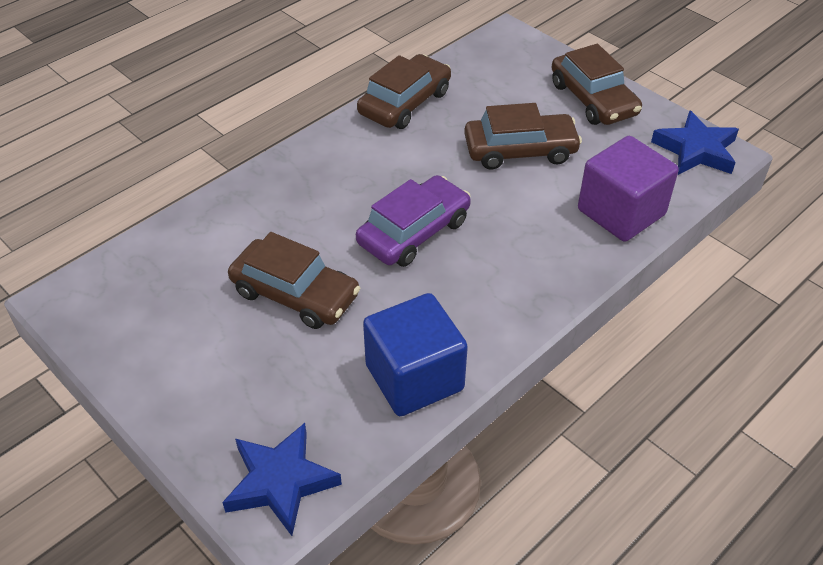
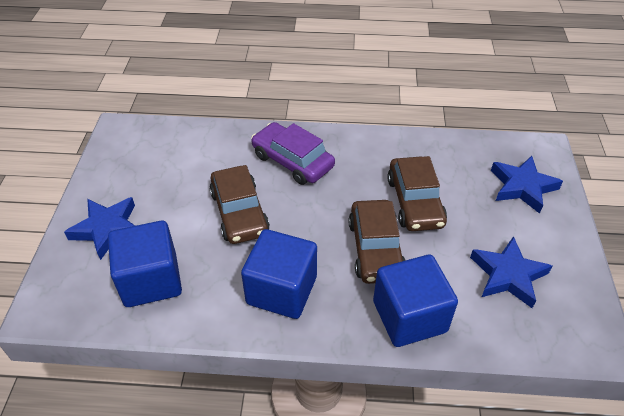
blue cube: 1 -> 3
blue star: 2 -> 3
brown car: 4 -> 3
purple cube: 1 -> 0

